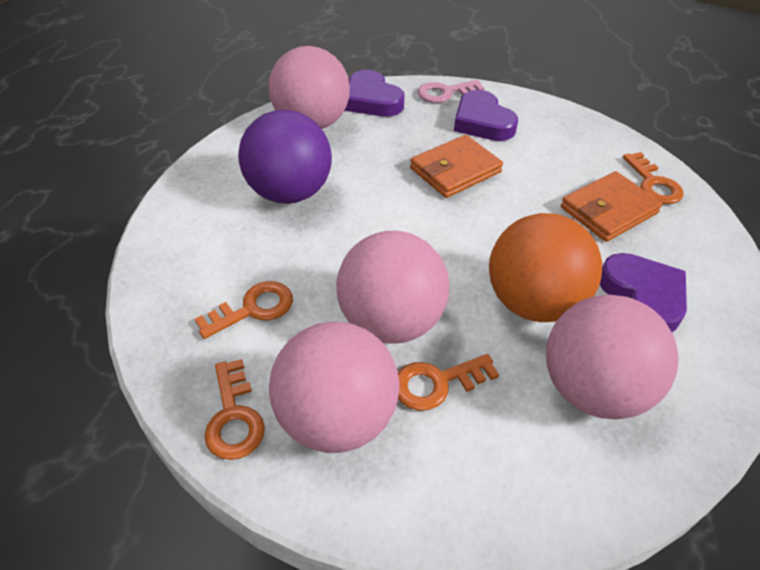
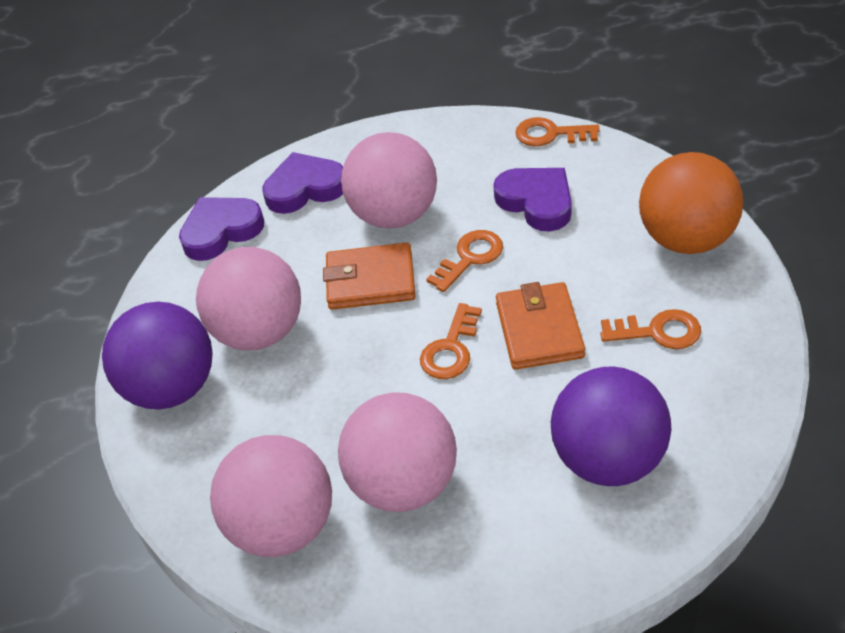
pink key: 1 -> 0
purple ball: 1 -> 2

